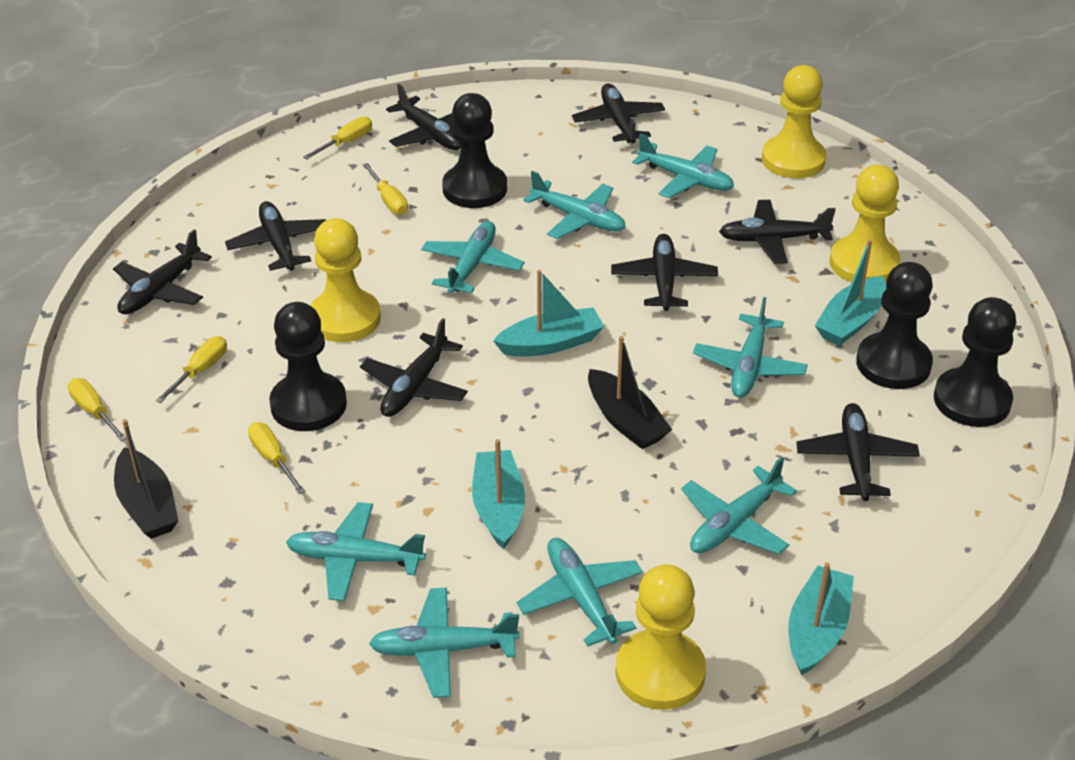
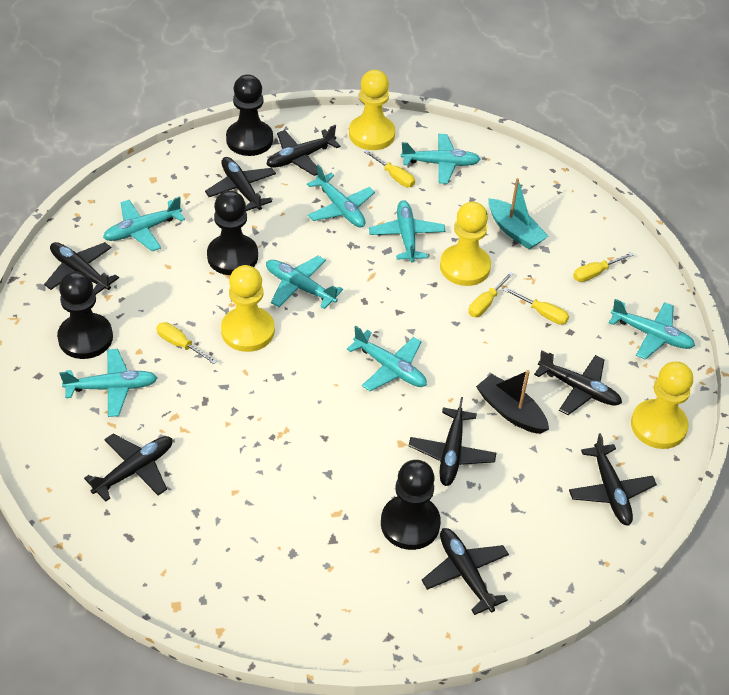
black boat: 2 -> 1
turquoise boat: 4 -> 1

